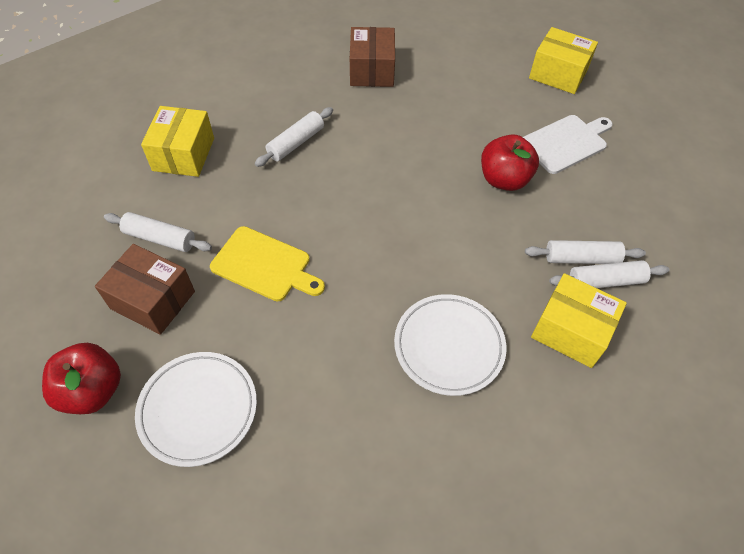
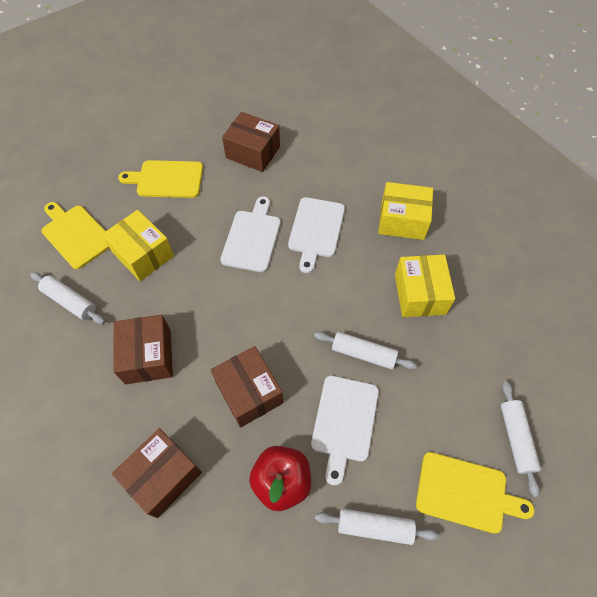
brown box: 2 -> 4
red apple: 2 -> 1
white cutting board: 1 -> 3
white plate: 2 -> 0
yellow cutting board: 1 -> 3

